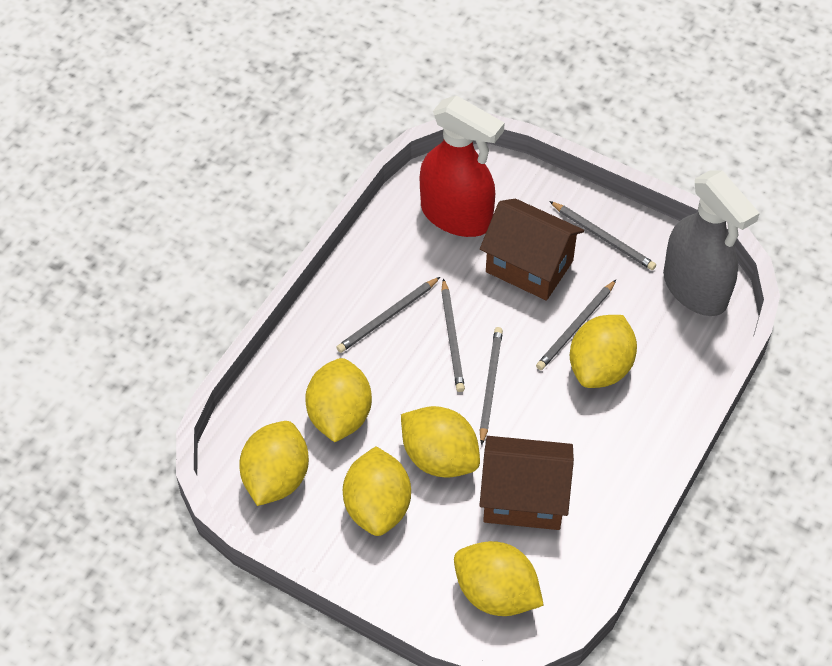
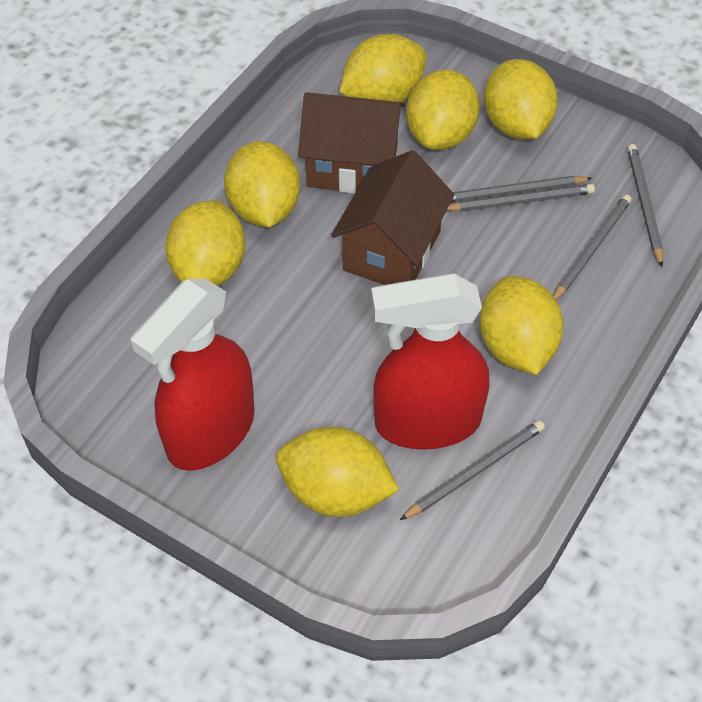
grey spray bottle: 1 -> 0
red spray bottle: 1 -> 2
yellow lemon: 6 -> 7

